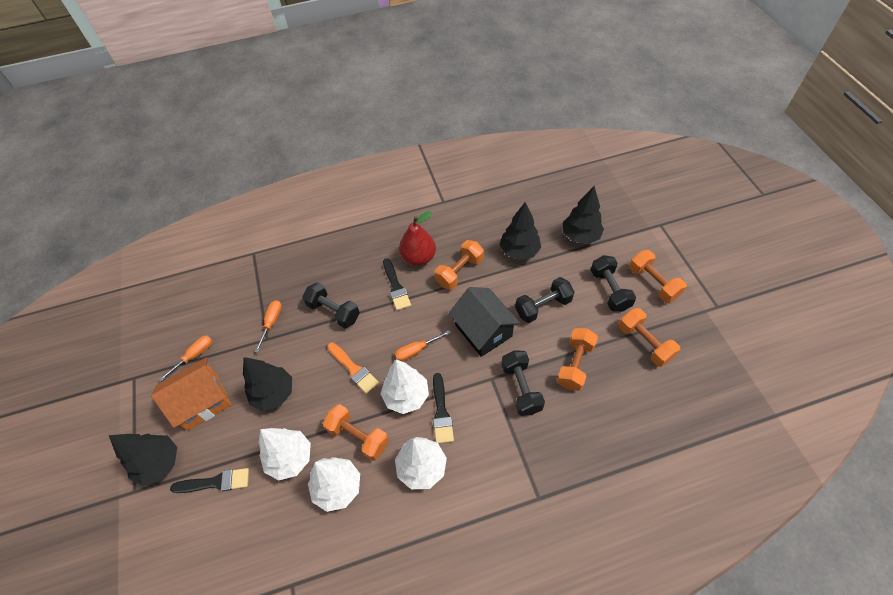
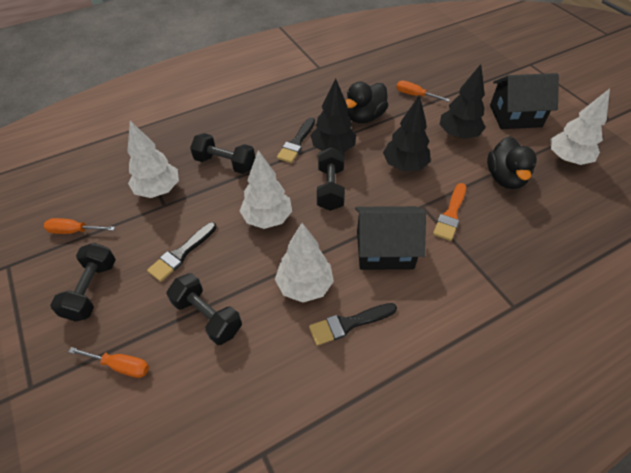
black duck: 0 -> 2
black house: 1 -> 2
black tree: 4 -> 3
orange dumbbell: 5 -> 0
orange house: 1 -> 0
red pear: 1 -> 0

